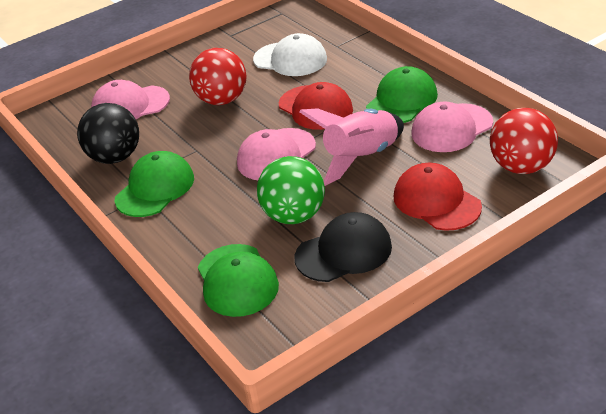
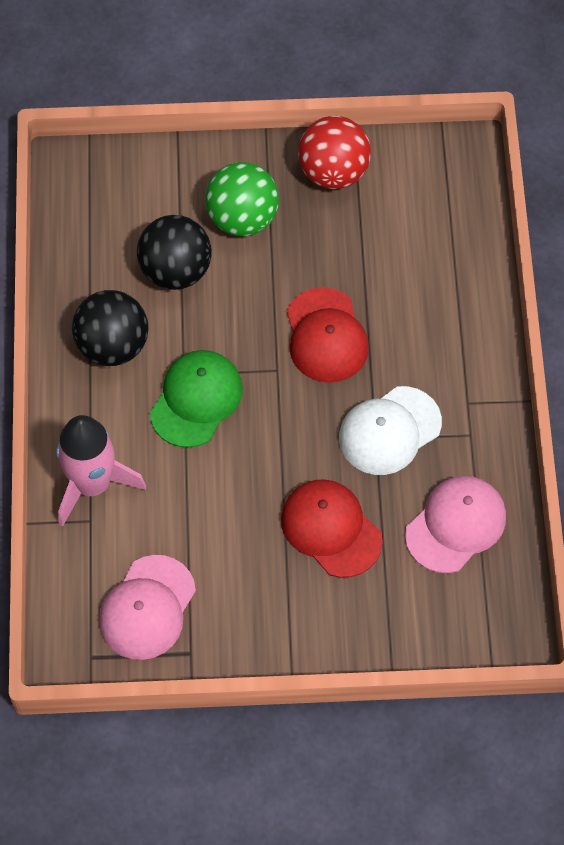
black ball: 1 -> 2
black cap: 1 -> 0
green cap: 3 -> 1
pink cap: 3 -> 2
red ball: 2 -> 1

